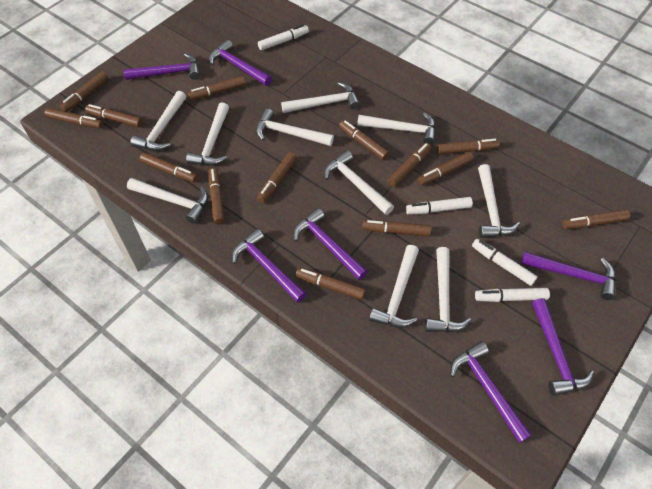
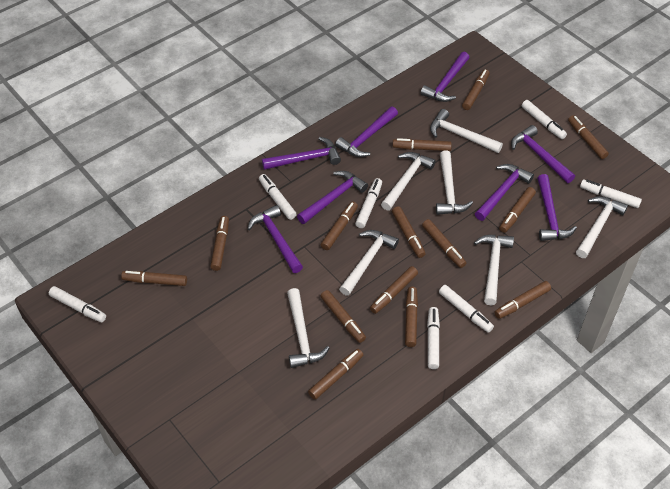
purple hammer: 7 -> 8
white hammer: 10 -> 7
white marker: 4 -> 7

